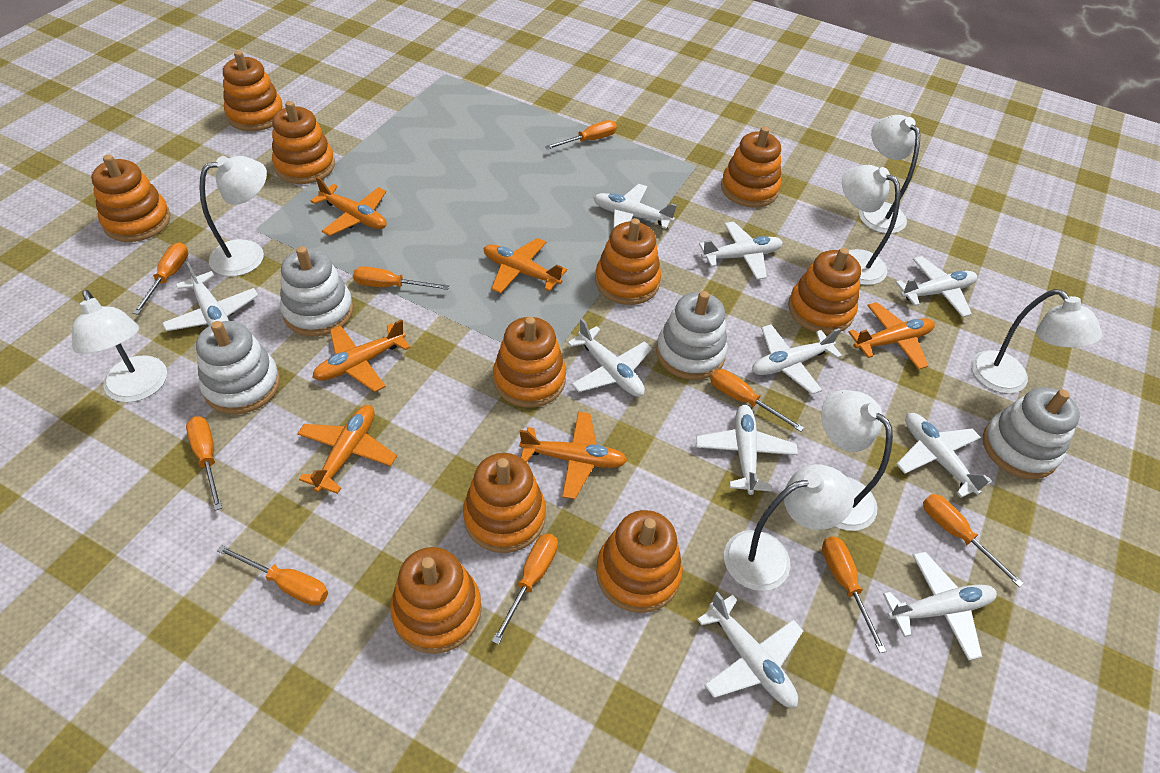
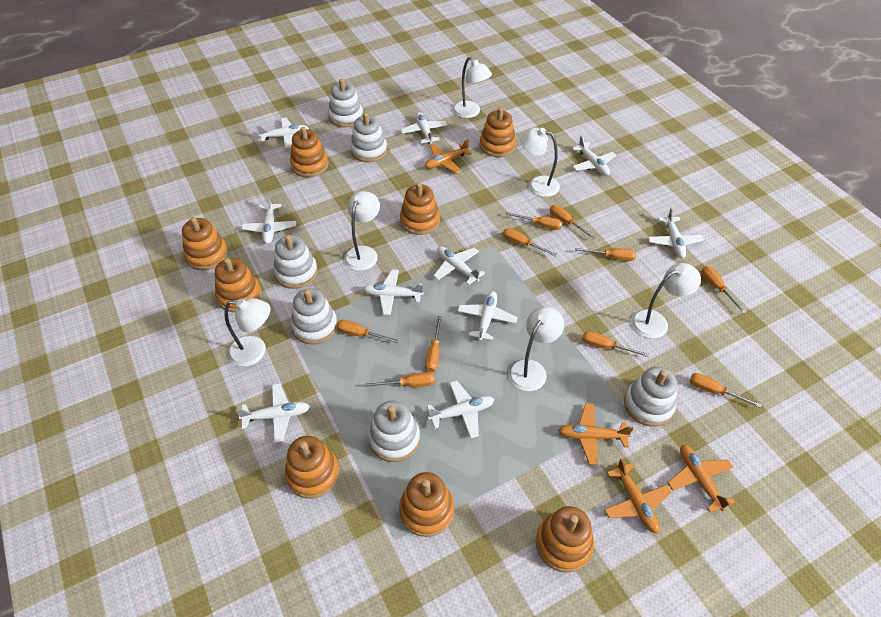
orange plane: 6 -> 4
orange screwdriver: 9 -> 10
orange stacking toy: 10 -> 8
white lamp: 7 -> 6
white stacking toy: 4 -> 6

